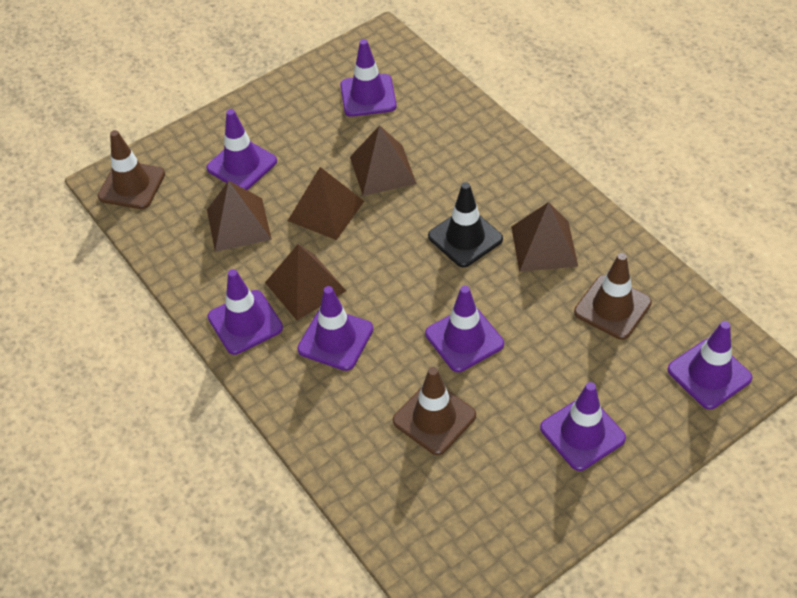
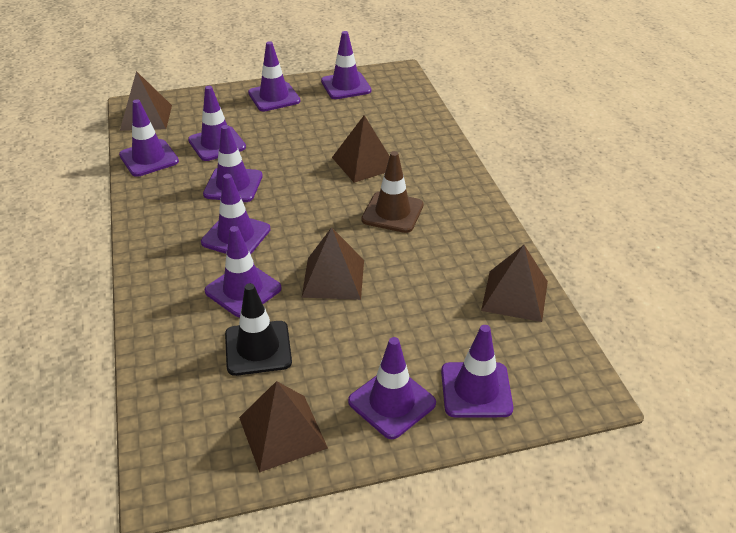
brown traffic cone: 3 -> 1
purple traffic cone: 7 -> 9

